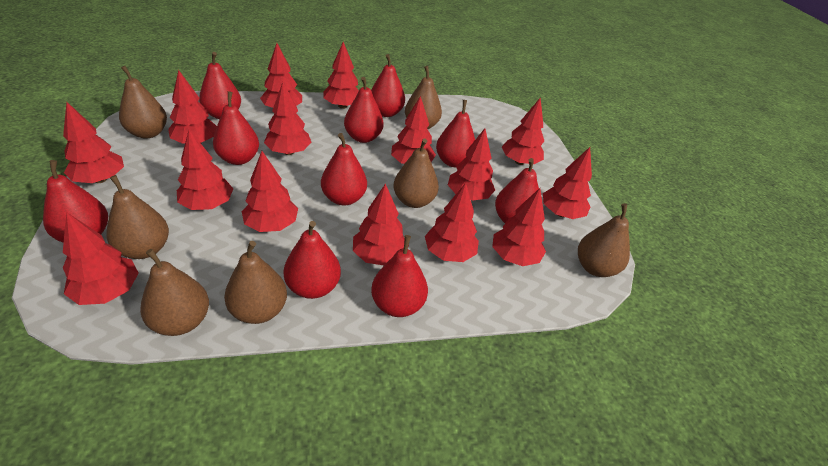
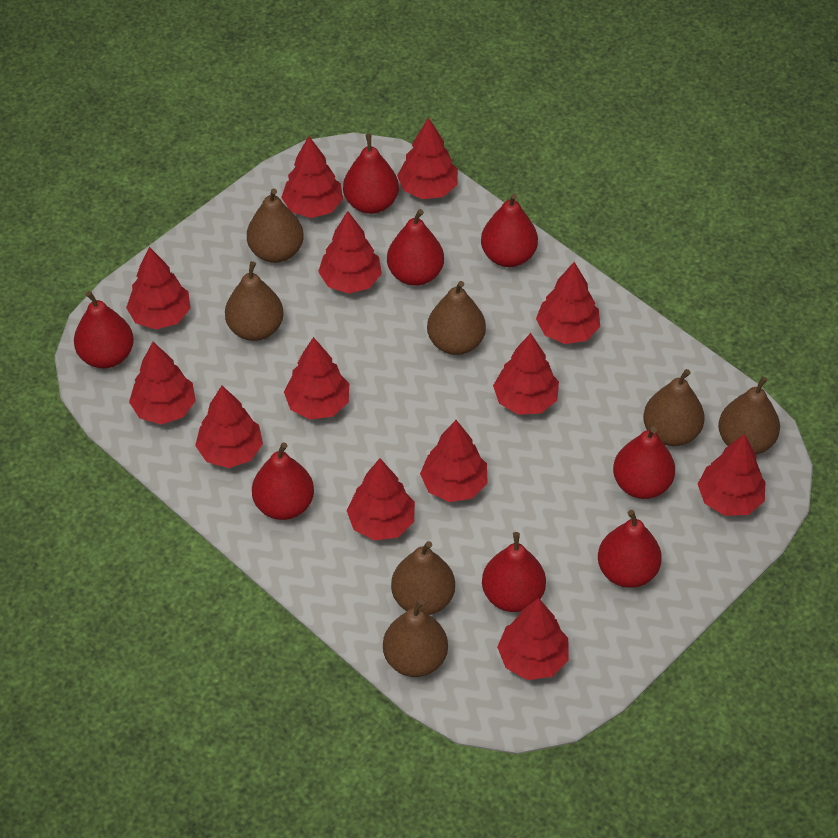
red pear: 10 -> 8
red tree: 15 -> 13

